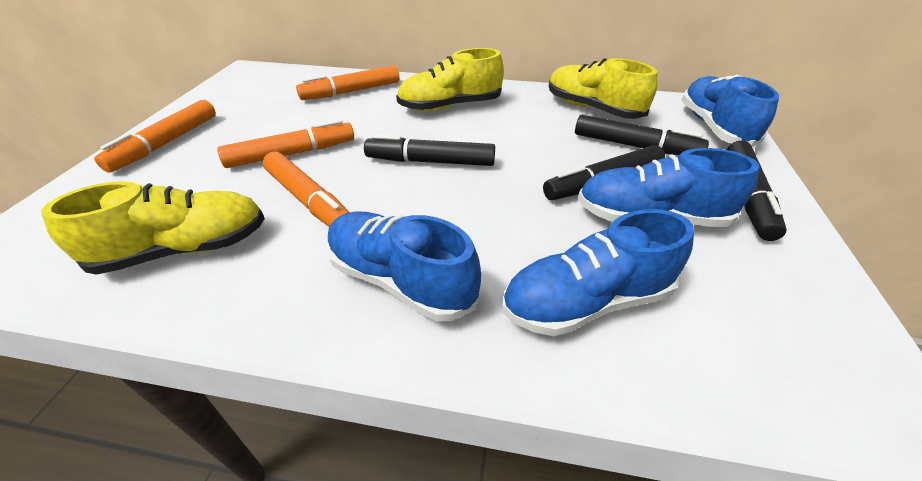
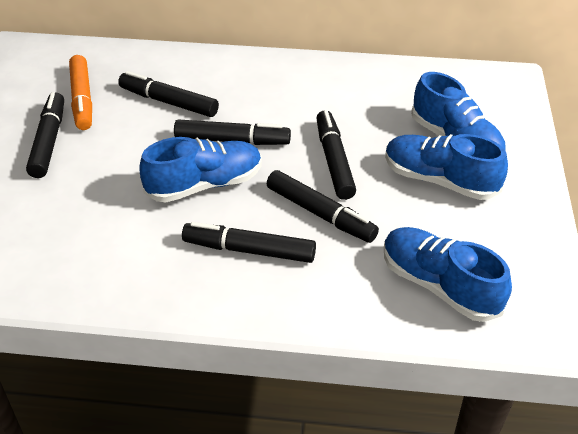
black marker: 4 -> 6
orange marker: 4 -> 1
yellow shoe: 3 -> 0

